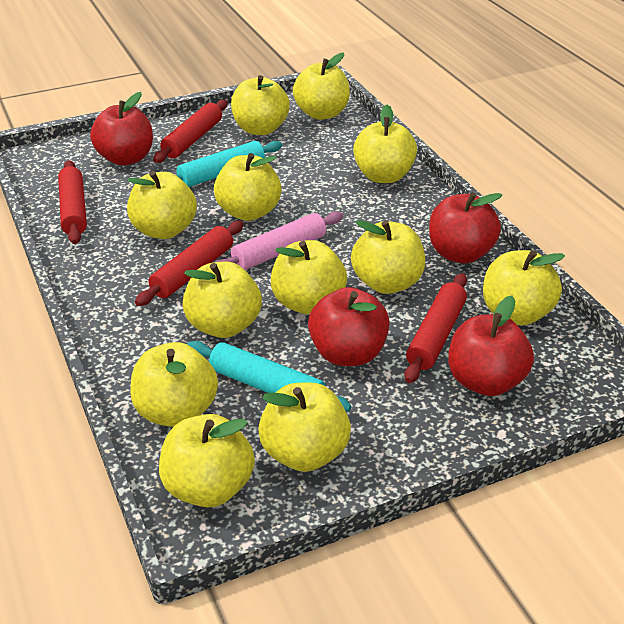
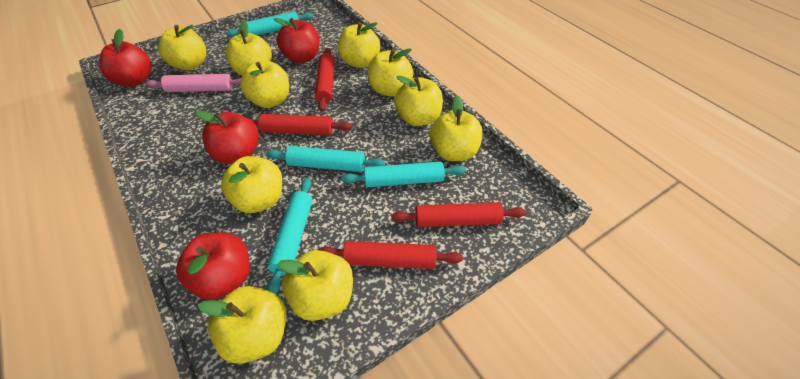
turquoise rolling pin: 2 -> 4
yellow apple: 12 -> 10

